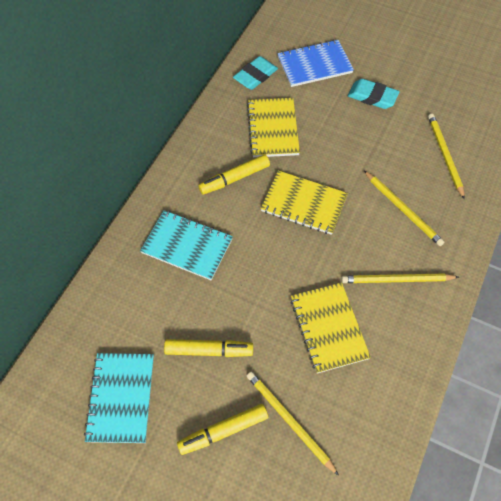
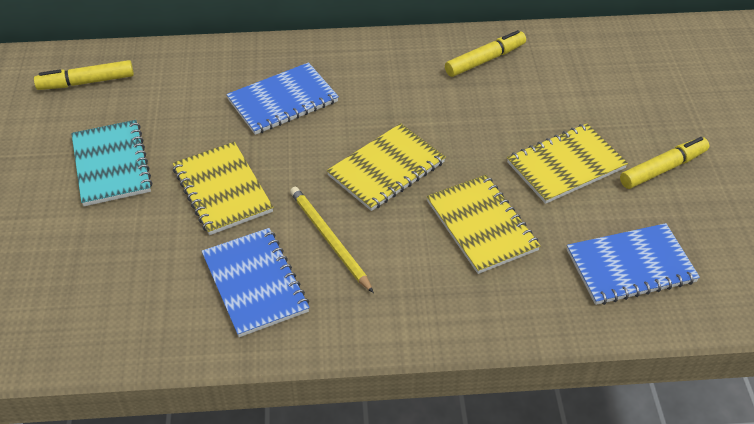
blue notebook: 1 -> 3
turquoise eraser: 2 -> 0
turquoise notebook: 2 -> 1
yellow notebook: 3 -> 4
yellow pencil: 4 -> 1

